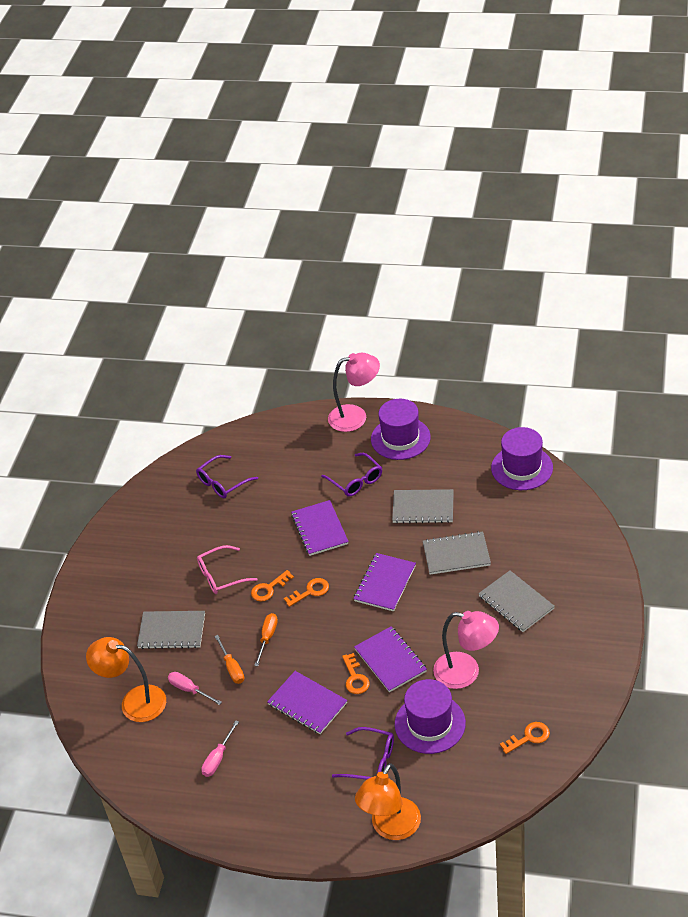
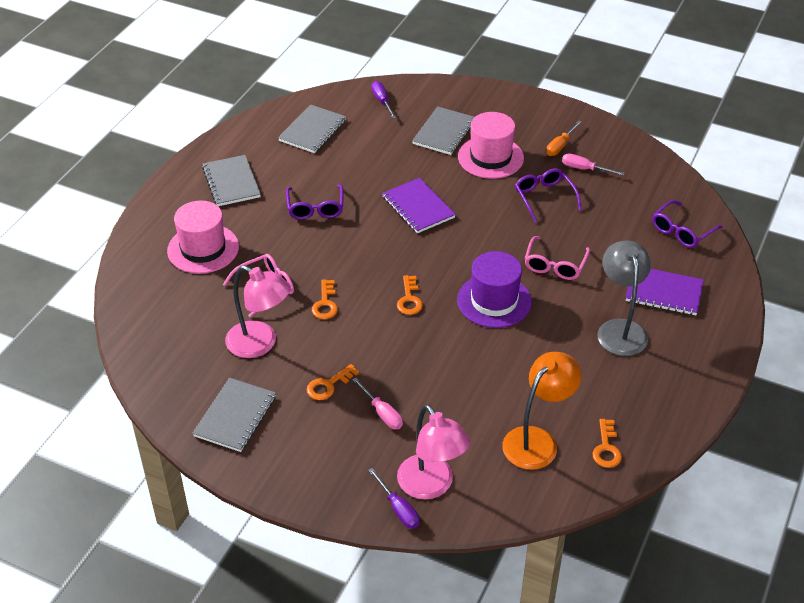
grey lamp: 0 -> 1
orange lamp: 2 -> 1
orange screwdriver: 2 -> 1
pink glasses: 1 -> 2
pink hat: 0 -> 2
purple hat: 3 -> 1
purple notebook: 4 -> 2
purple screwdriver: 0 -> 2

